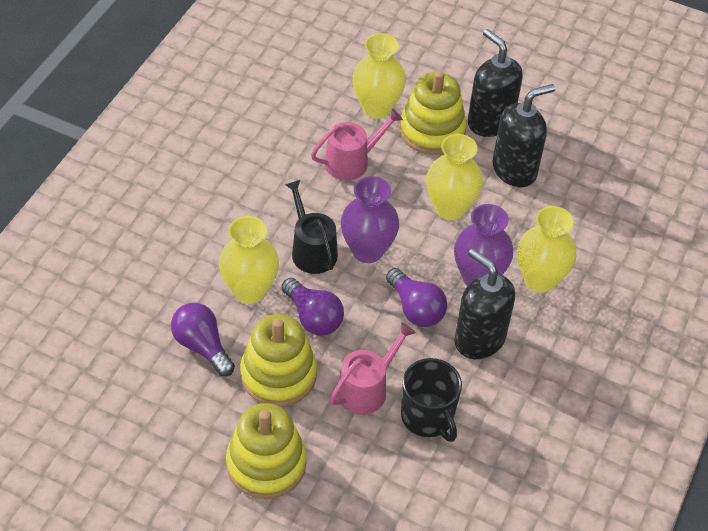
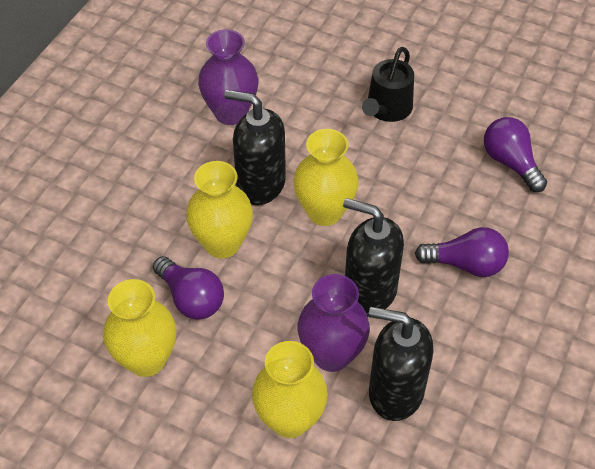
black mug: 1 -> 0
pink watering can: 2 -> 0
yellow stacking toy: 3 -> 0

